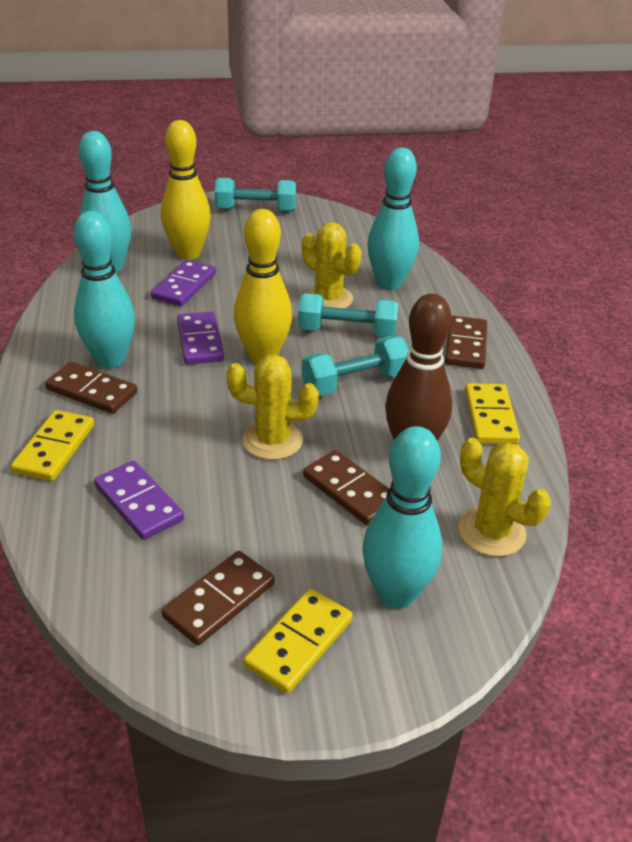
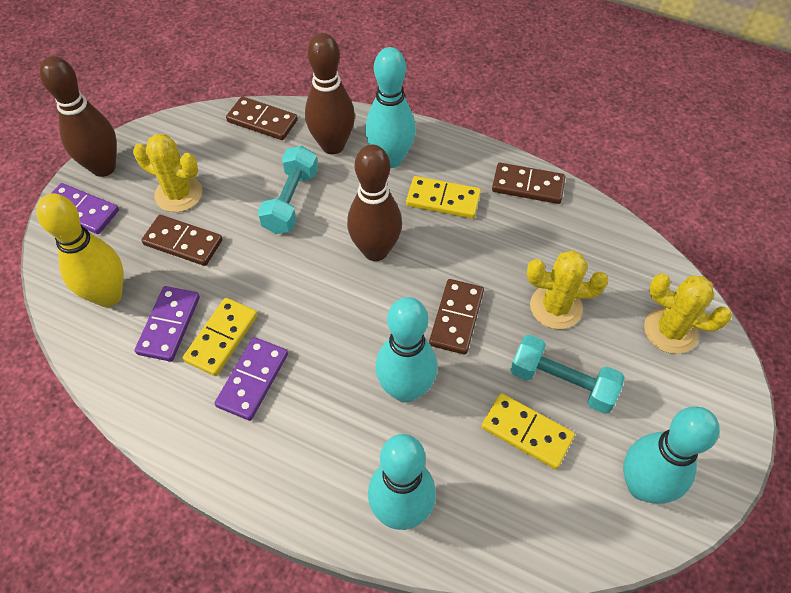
brown bowling pin: 1 -> 3
turquoise dumbbell: 3 -> 2
yellow bowling pin: 2 -> 1

